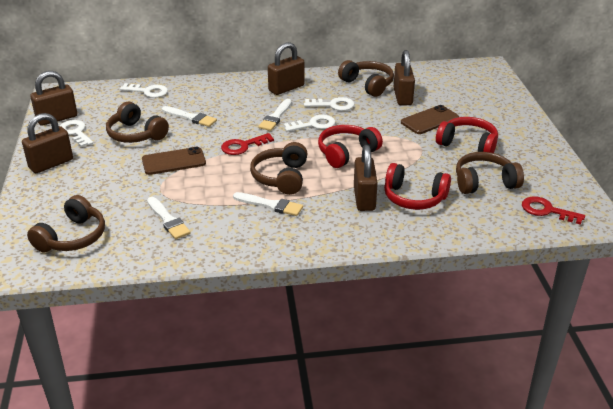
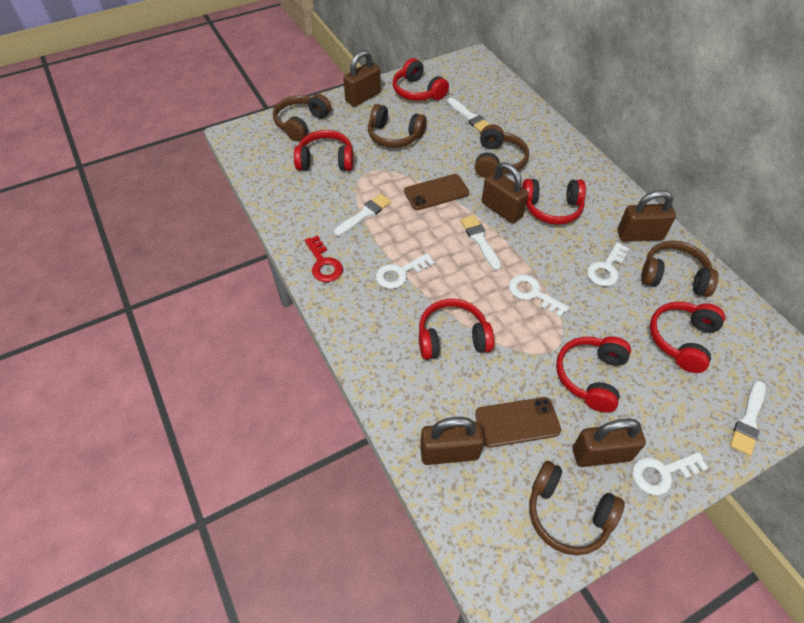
red headphones: 3 -> 6
red key: 2 -> 1

